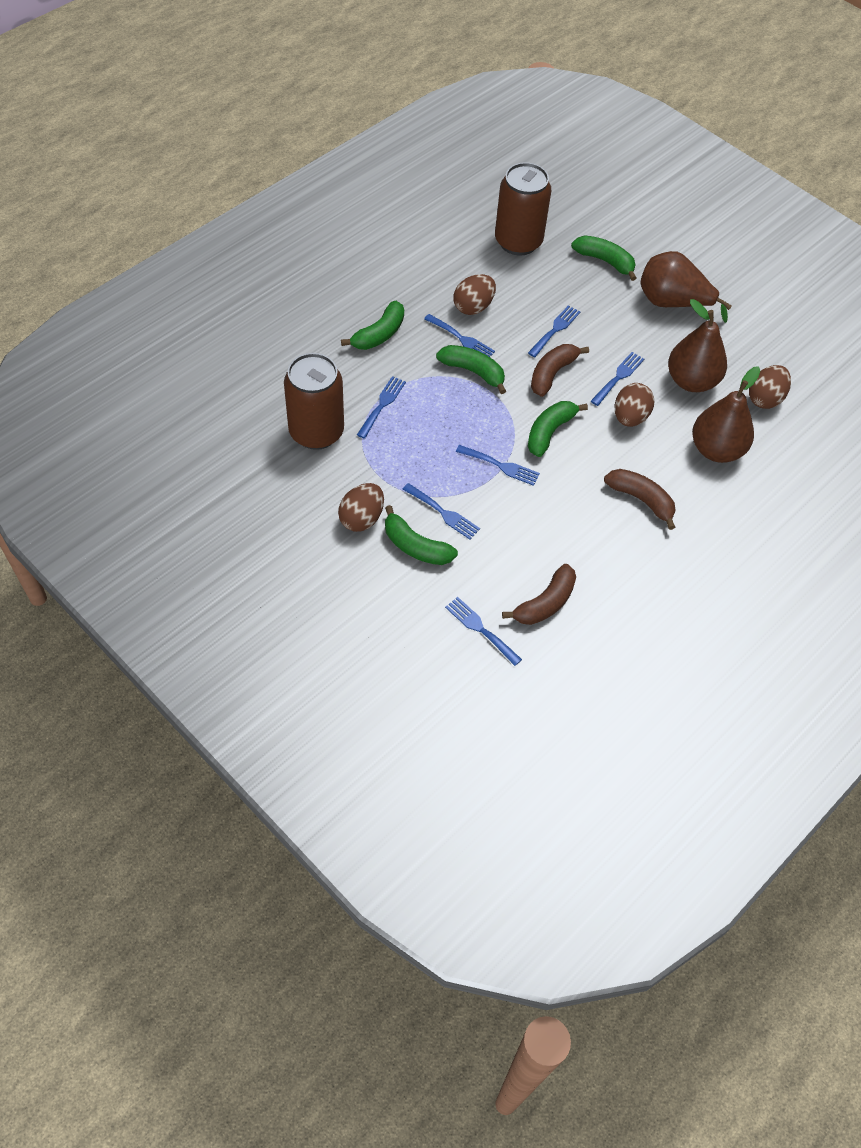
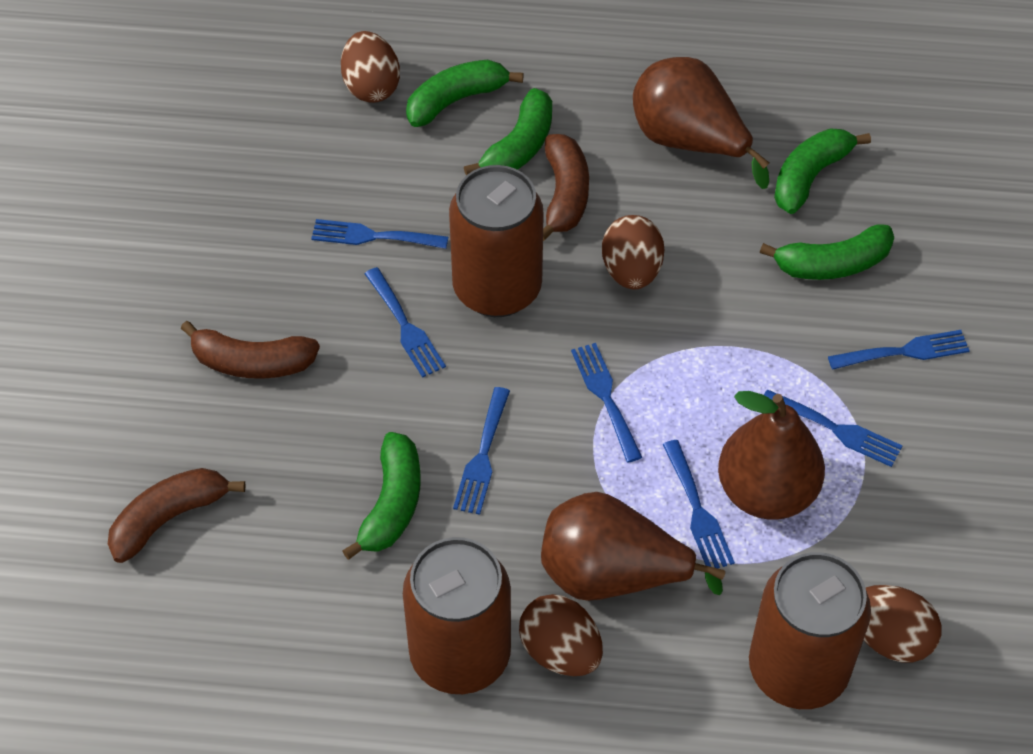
brown can: 2 -> 3

